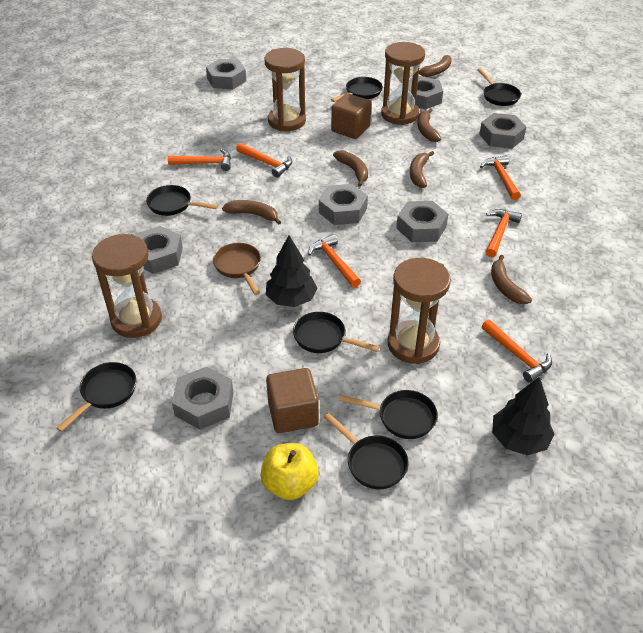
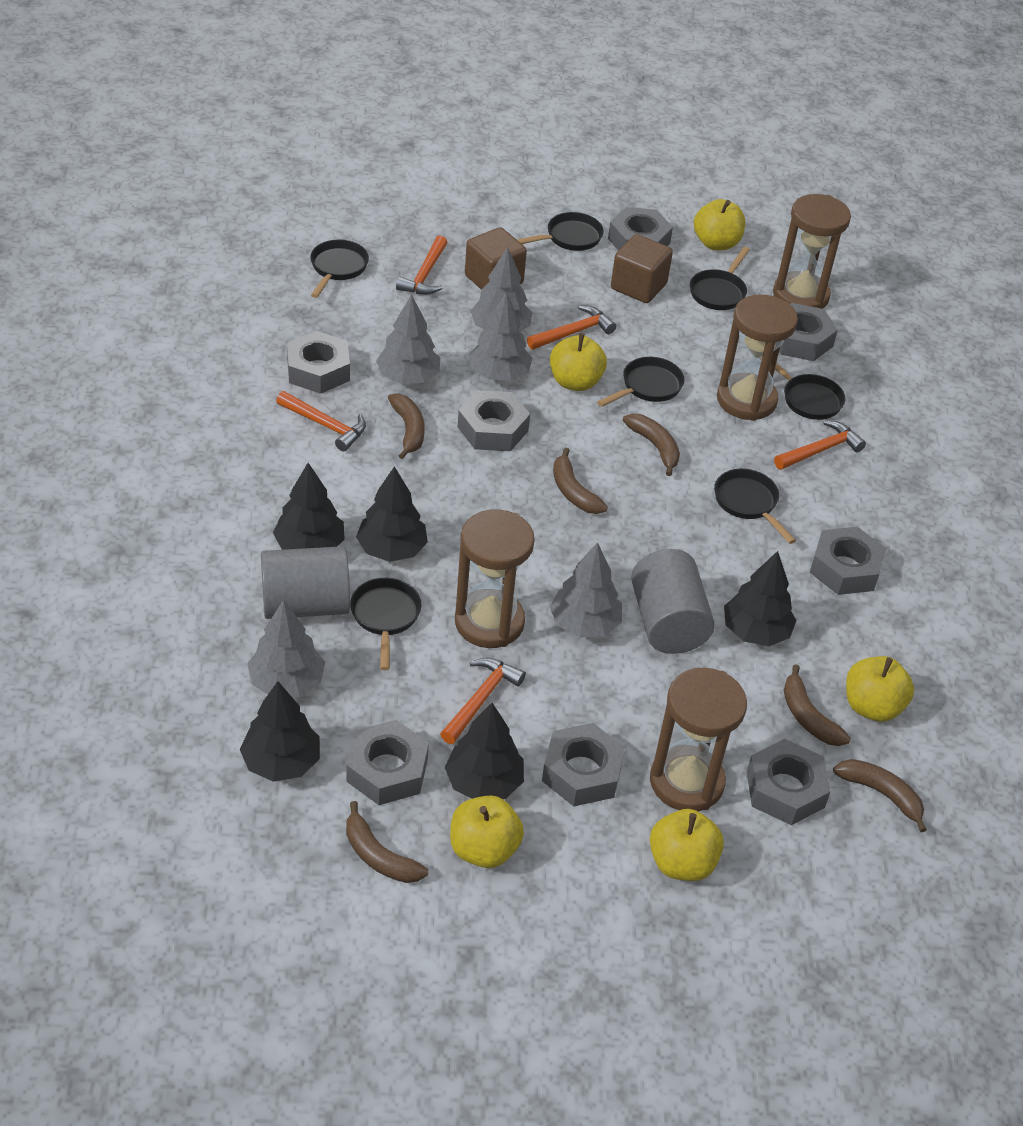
black tree: 2 -> 5
brown pan: 1 -> 0
grey cylinder: 0 -> 2
grey nut: 7 -> 8
grey tree: 0 -> 5
orange hammer: 6 -> 5
yellow apple: 1 -> 5

